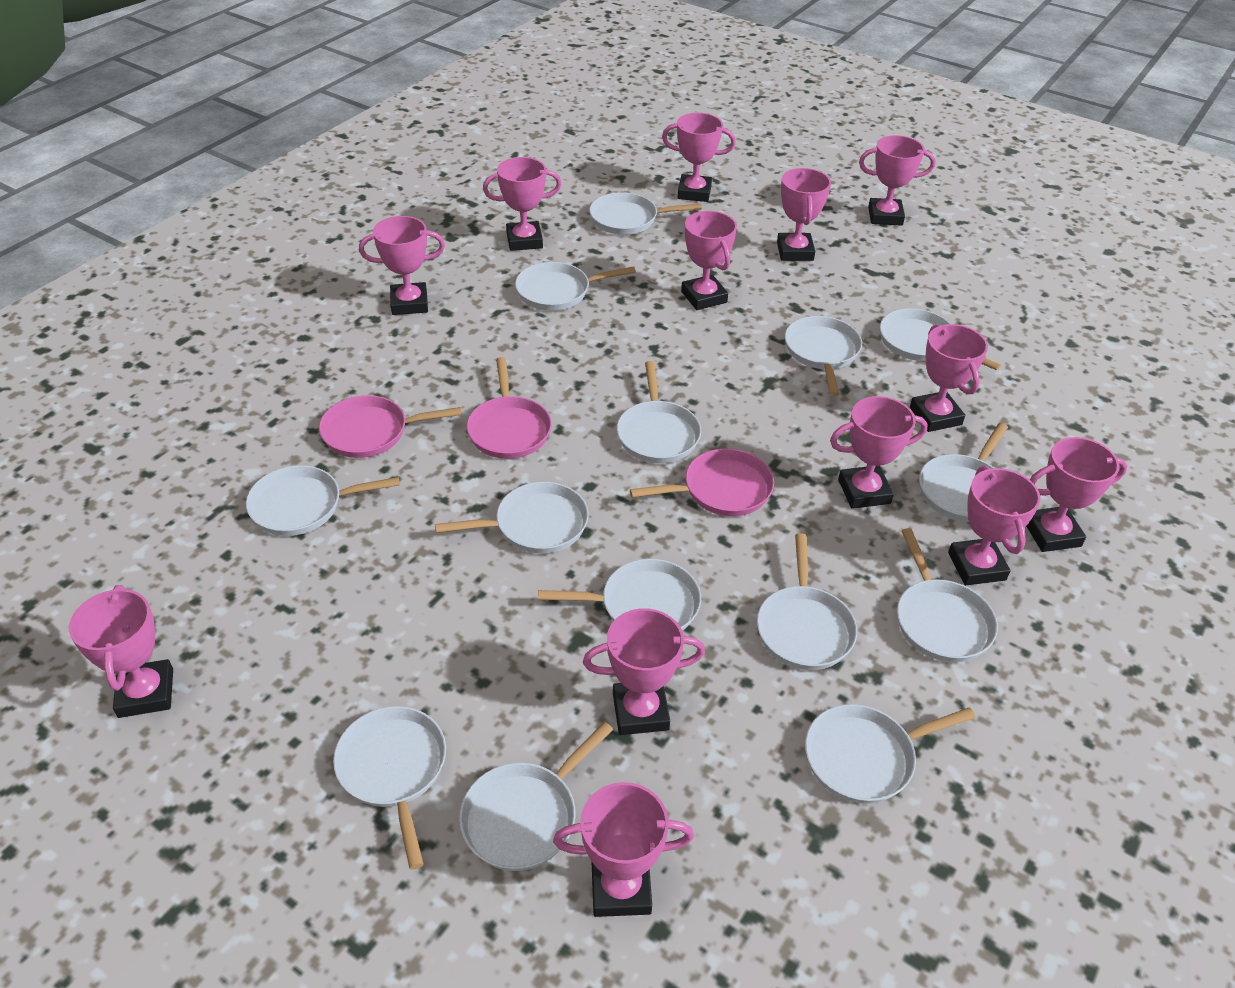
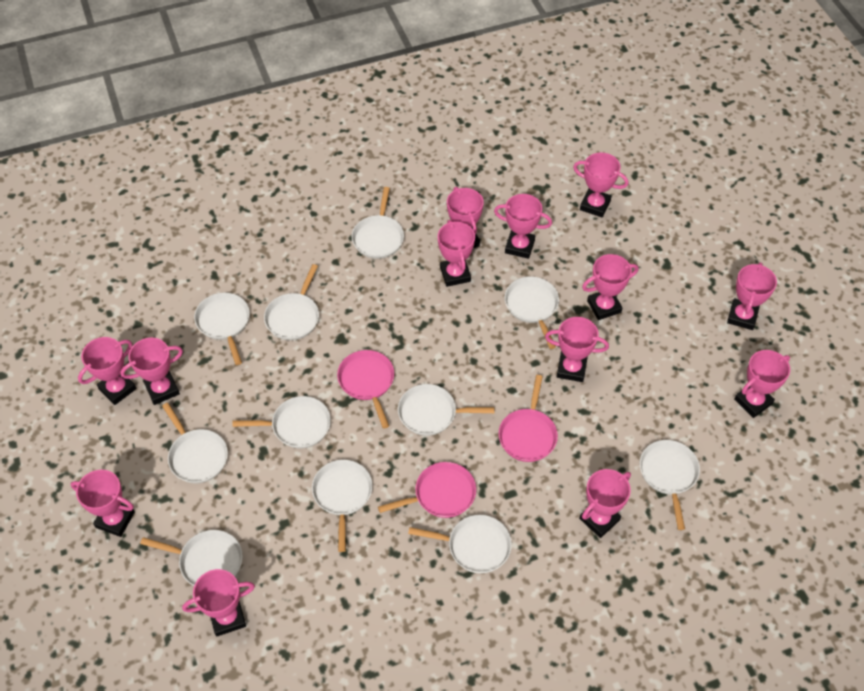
white pan: 14 -> 11

